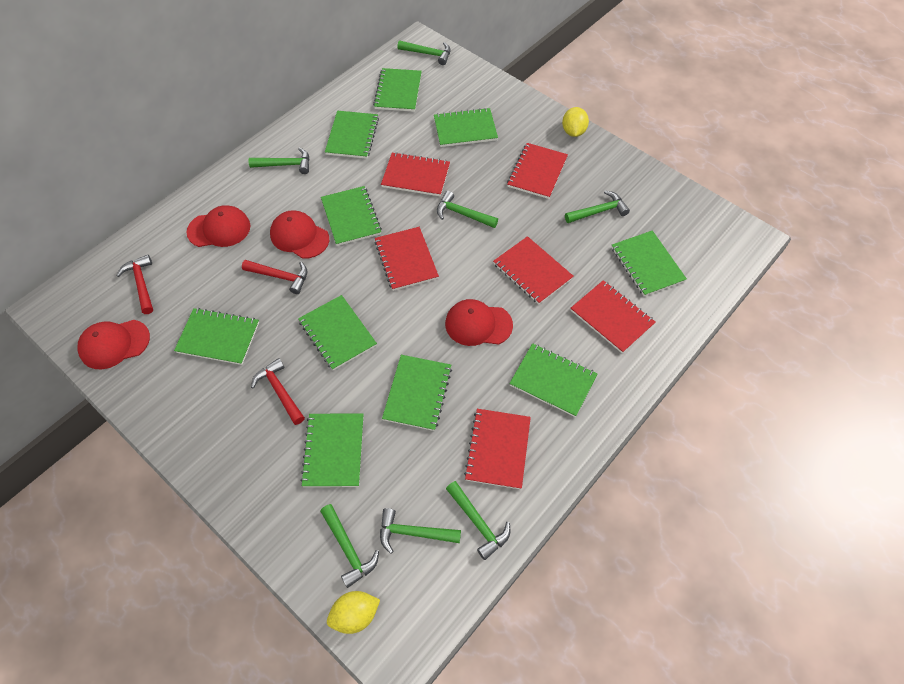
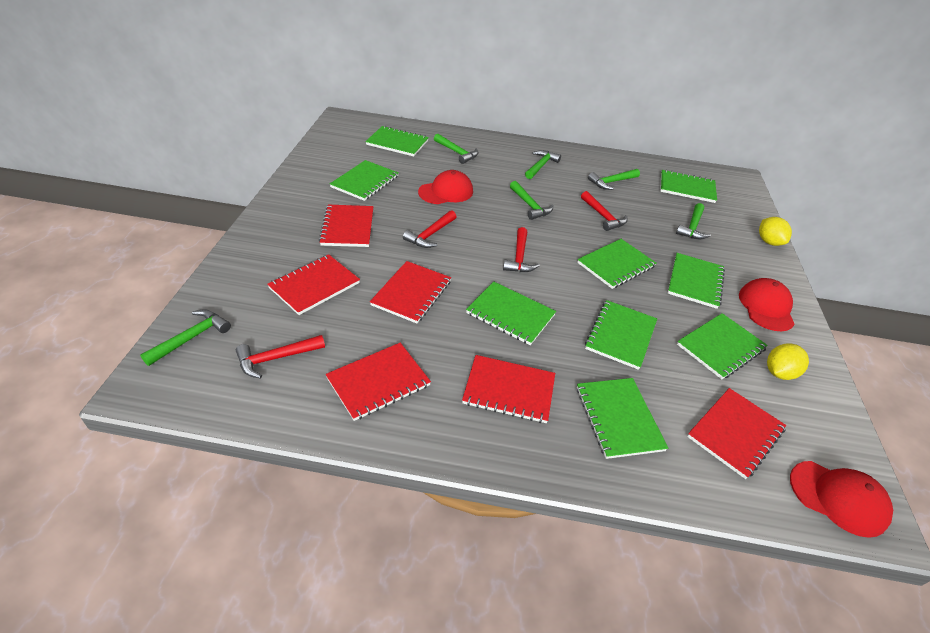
green hammer: 7 -> 6
green notebook: 10 -> 9
red cap: 4 -> 3
red hammer: 3 -> 4

